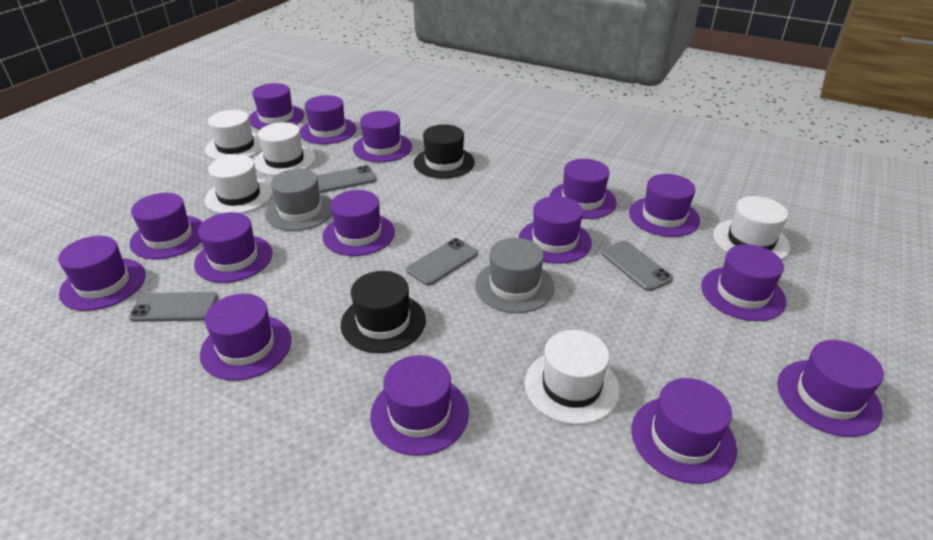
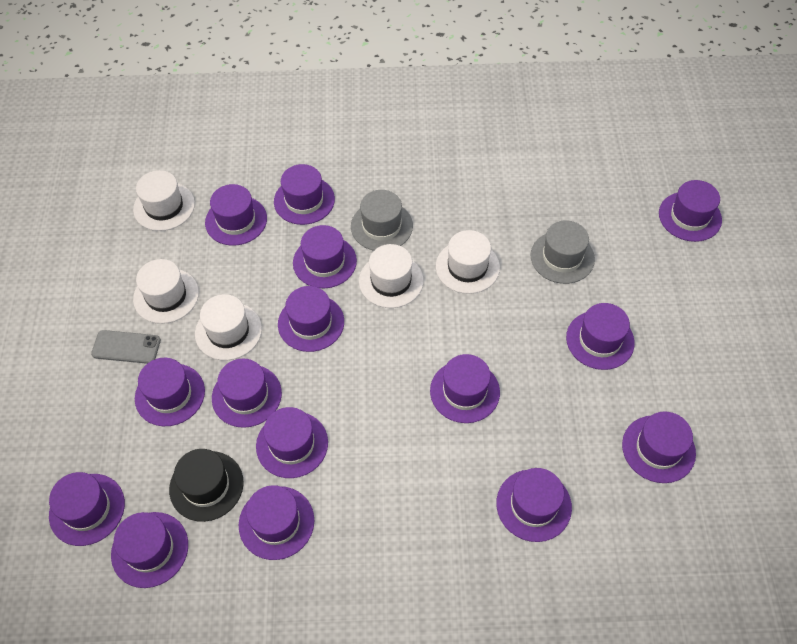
black hat: 2 -> 1
grey phone: 4 -> 1

